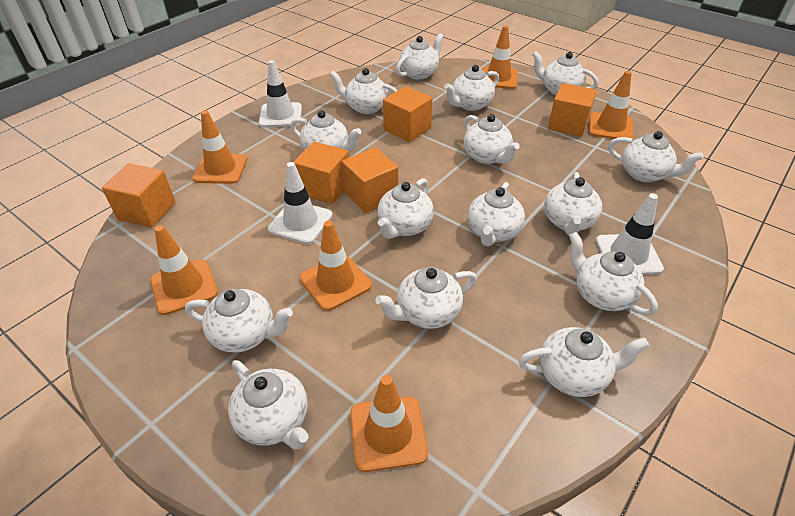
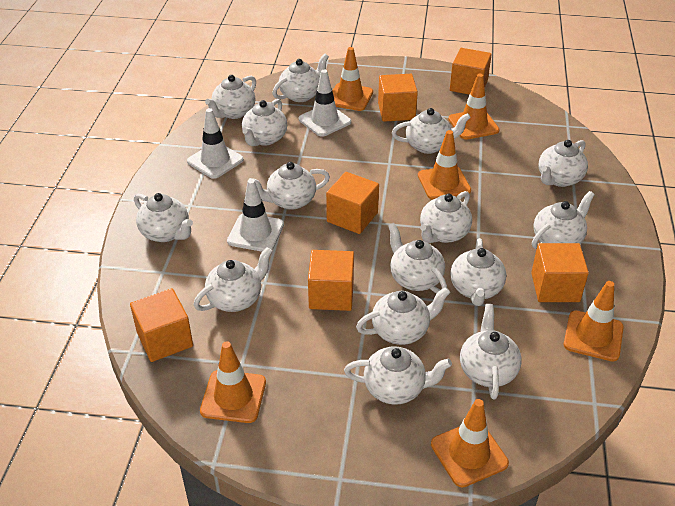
orange cube: 5 -> 6

